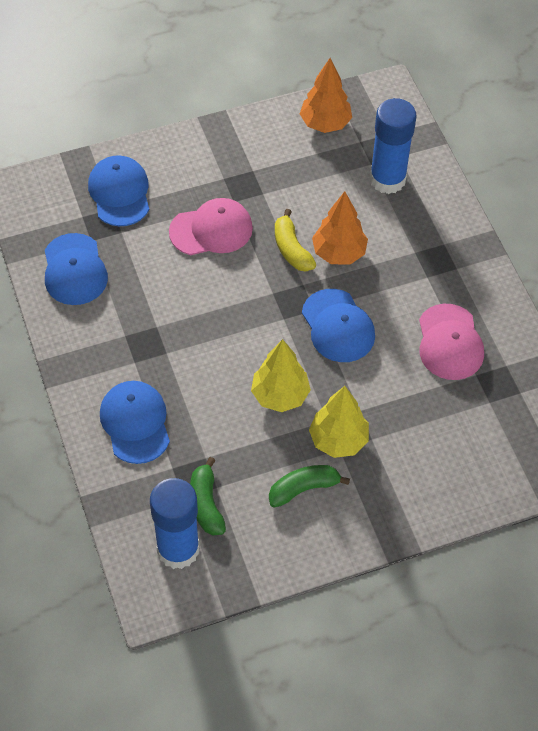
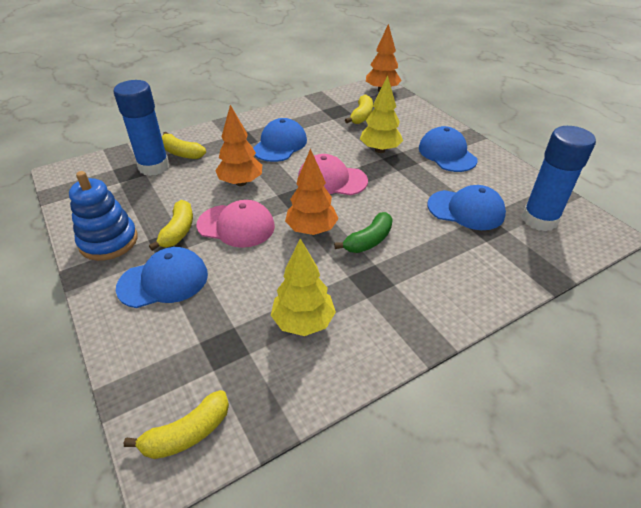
blue stacking toy: 0 -> 1
green banana: 2 -> 1
orange tree: 2 -> 3
yellow banana: 1 -> 4

